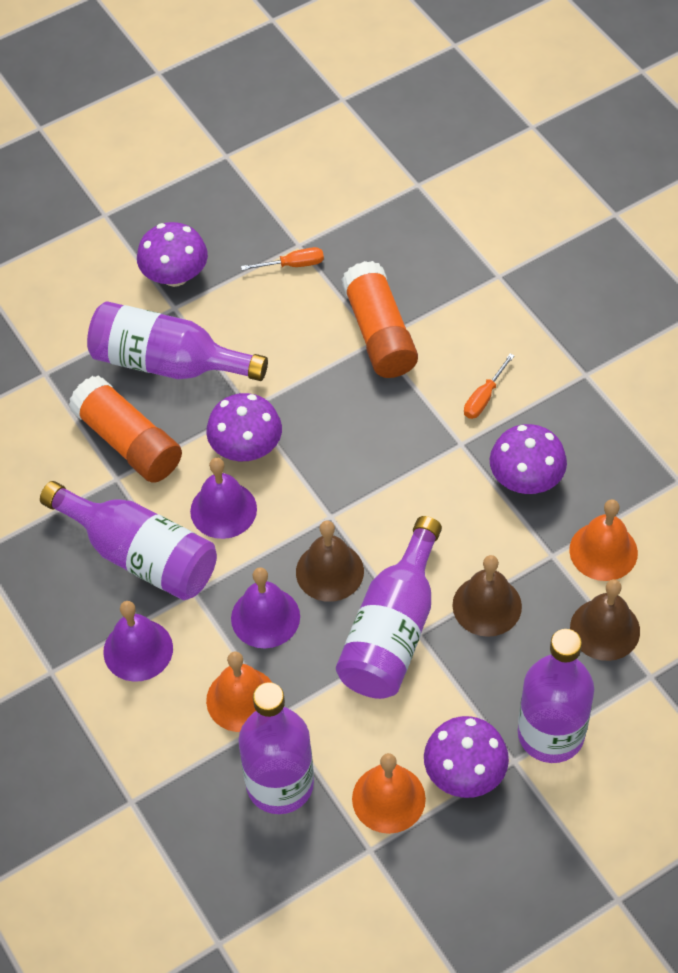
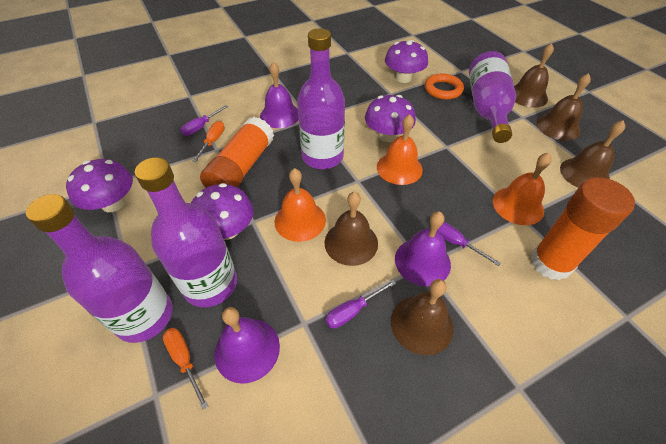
brown bell: 3 -> 5
orange ring: 0 -> 1
purple bottle: 5 -> 4
purple screwdriver: 0 -> 3

